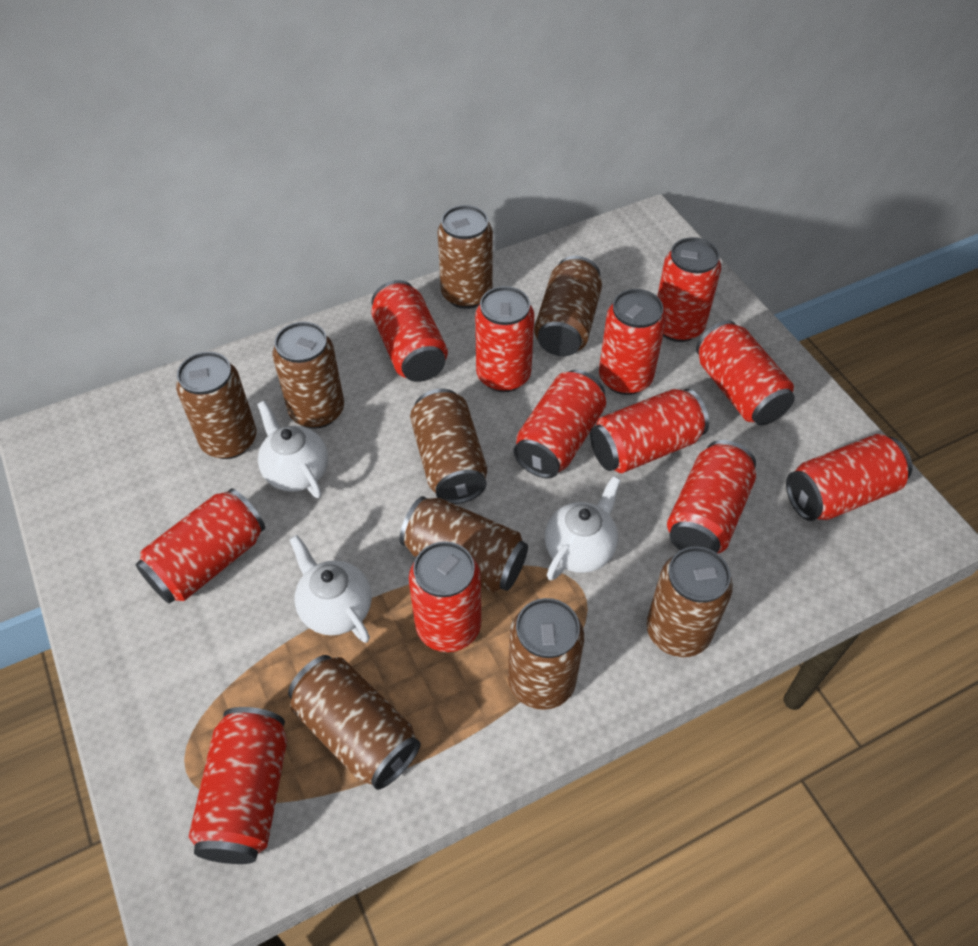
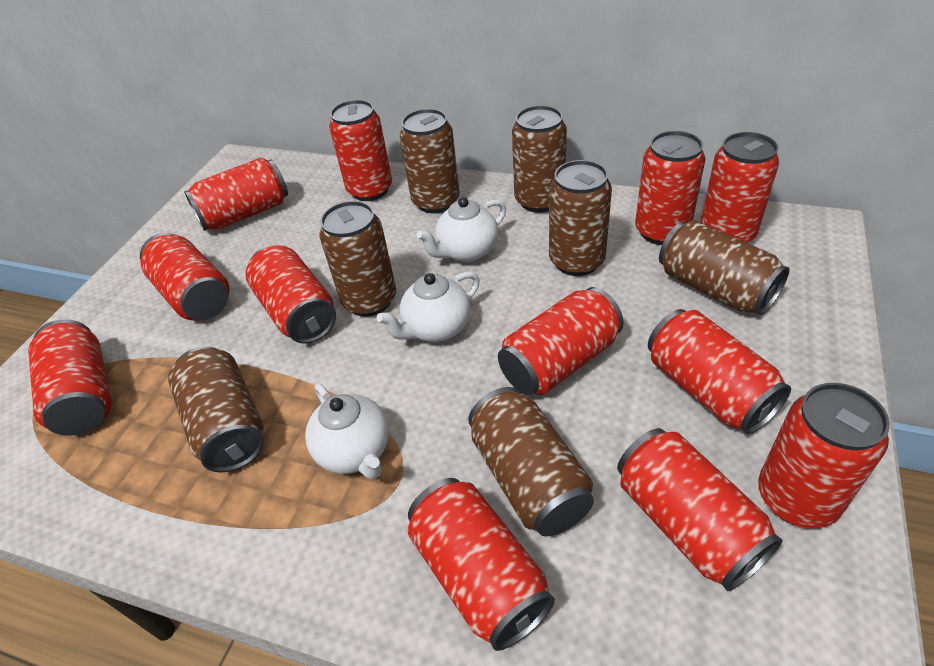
brown can: 9 -> 7

